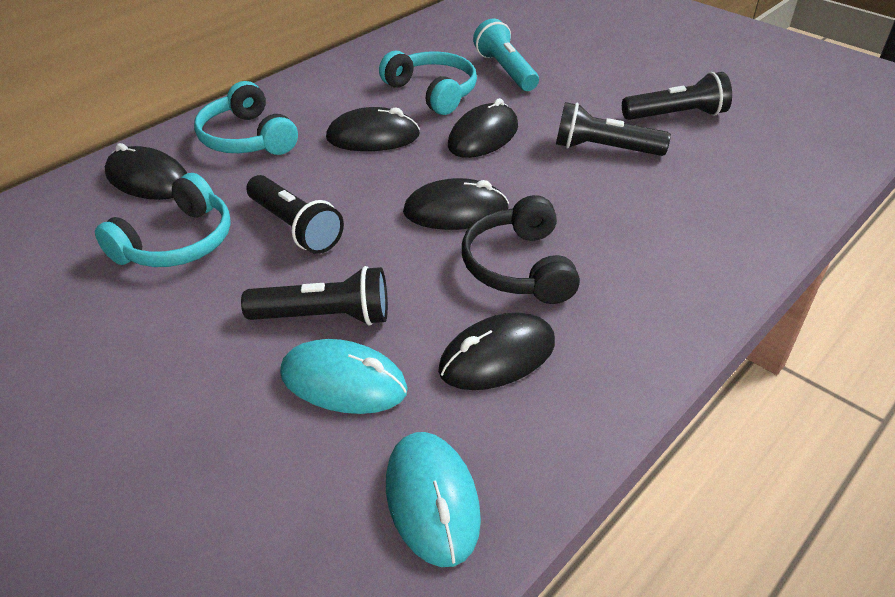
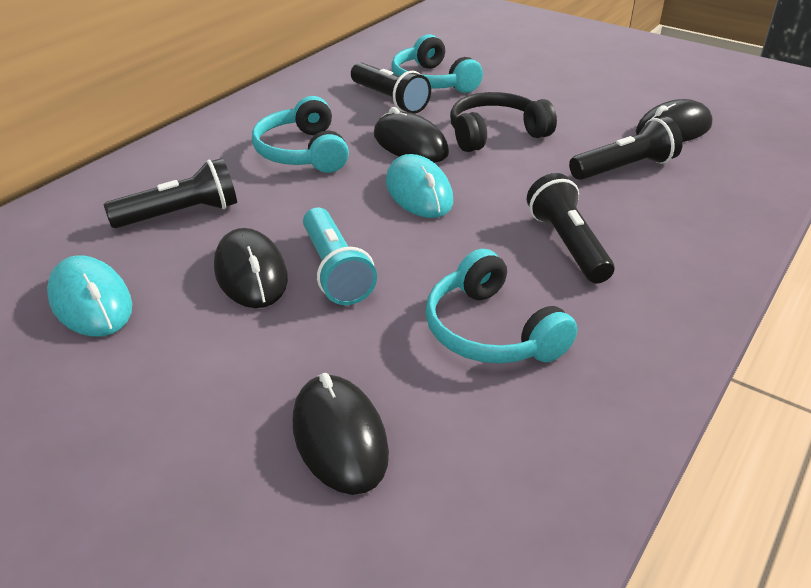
black mouse: 5 -> 4

